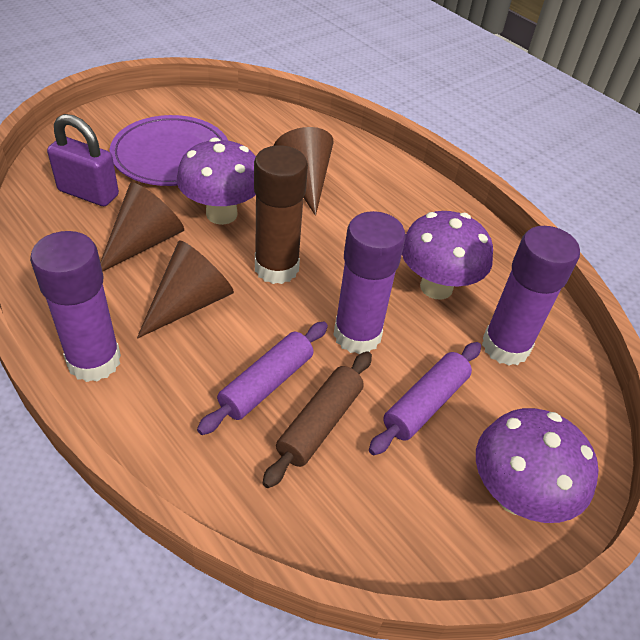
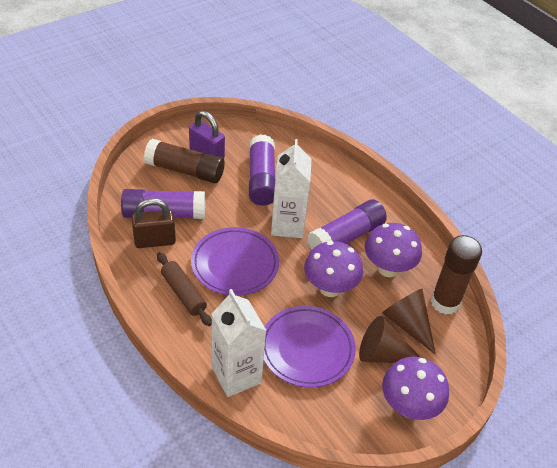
brown cone: 3 -> 2
brown glue stick: 1 -> 2
brown padlock: 0 -> 1
purple plate: 1 -> 2
purple rolling pin: 2 -> 0
white carton: 0 -> 2

